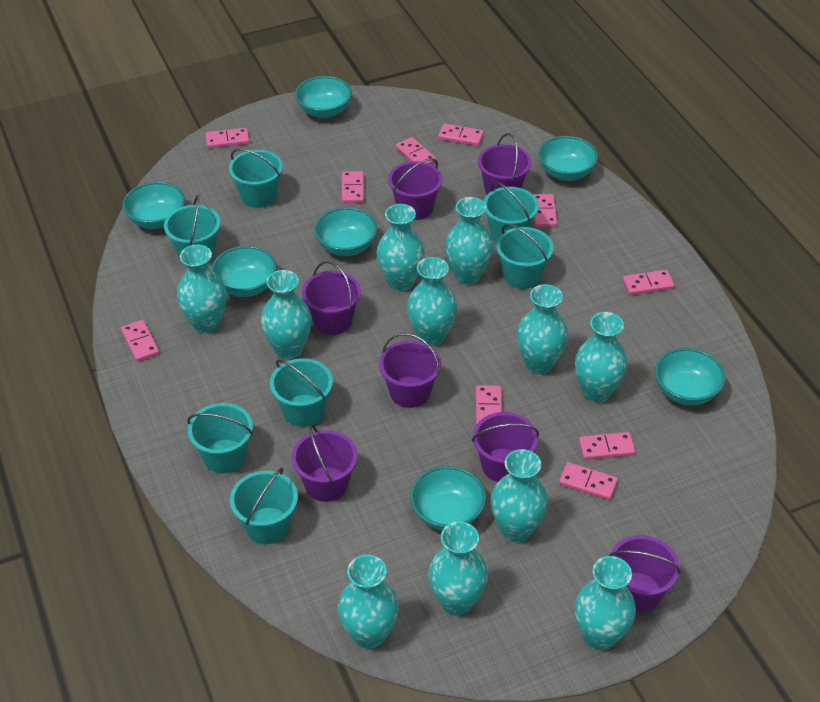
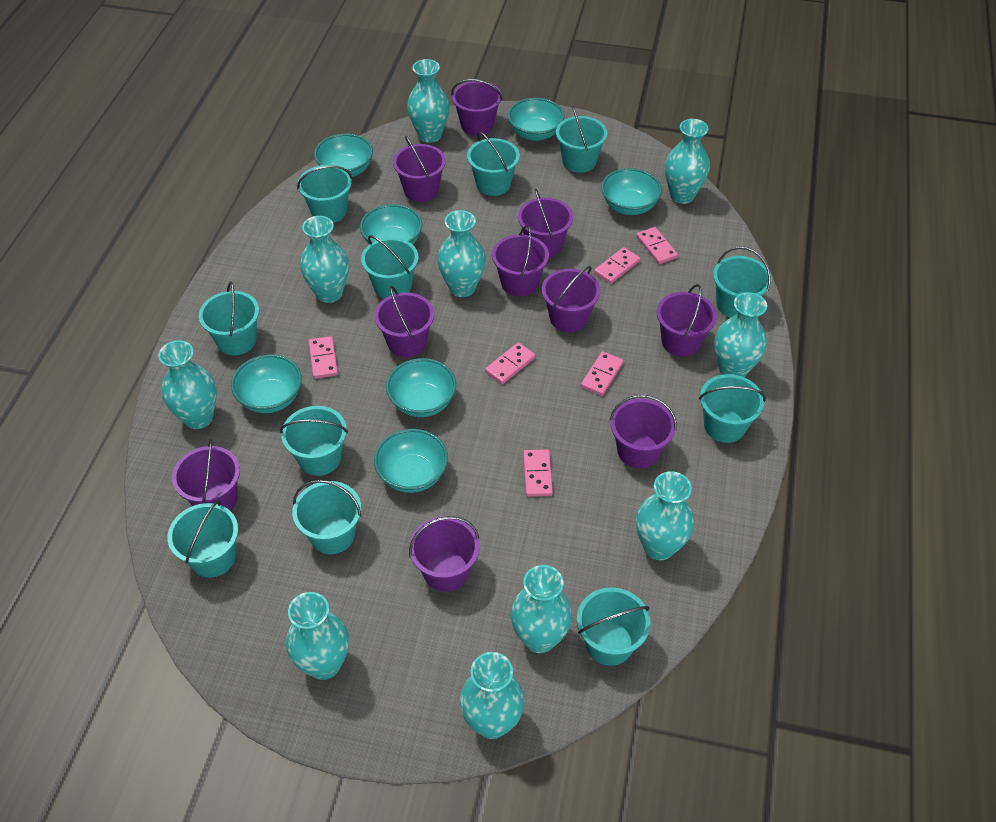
pink domino: 10 -> 6
purple bucket: 7 -> 10
turquoise bucket: 7 -> 11
turquoise vase: 11 -> 10

